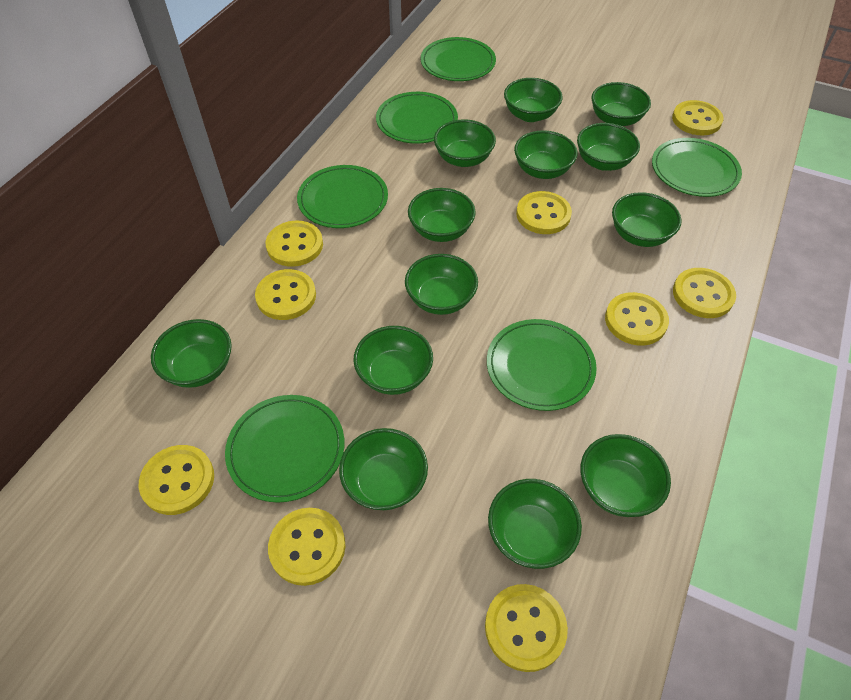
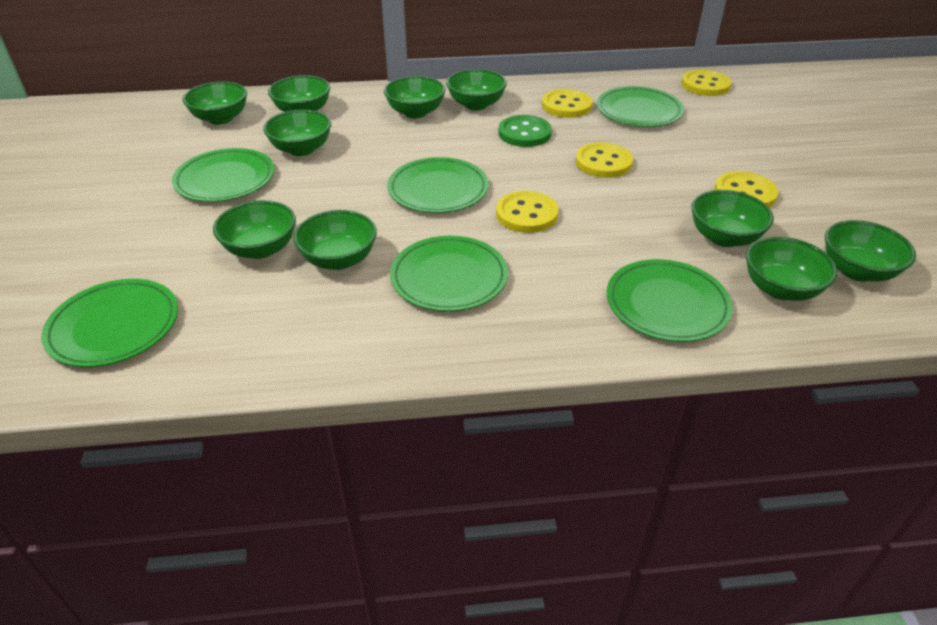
green bowl: 13 -> 10
green button: 0 -> 1
yellow button: 9 -> 5

